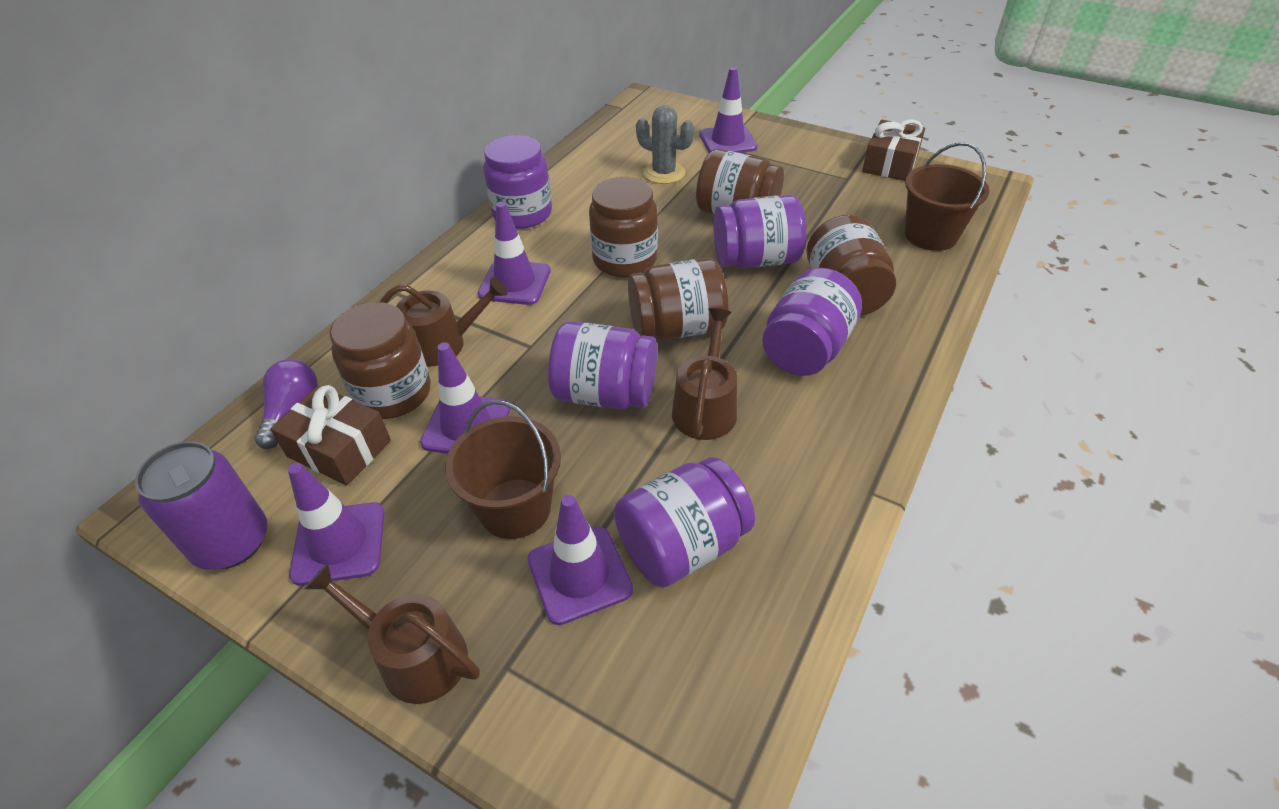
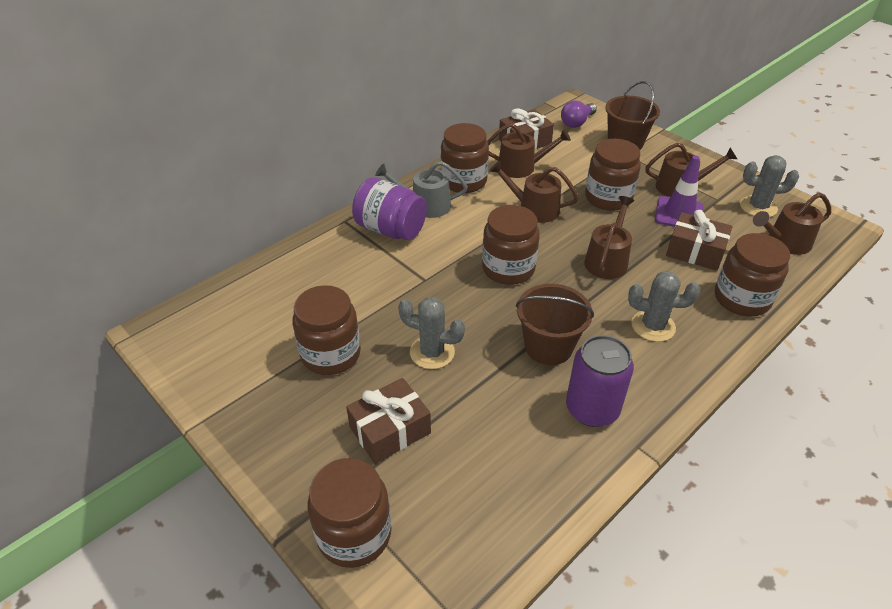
brown gift: 2 -> 3
brown jar: 5 -> 6
brown watering can: 3 -> 5
grey cactus: 1 -> 3
grey watering can: 0 -> 1
purple jar: 5 -> 1
purple traffic cone: 5 -> 1

